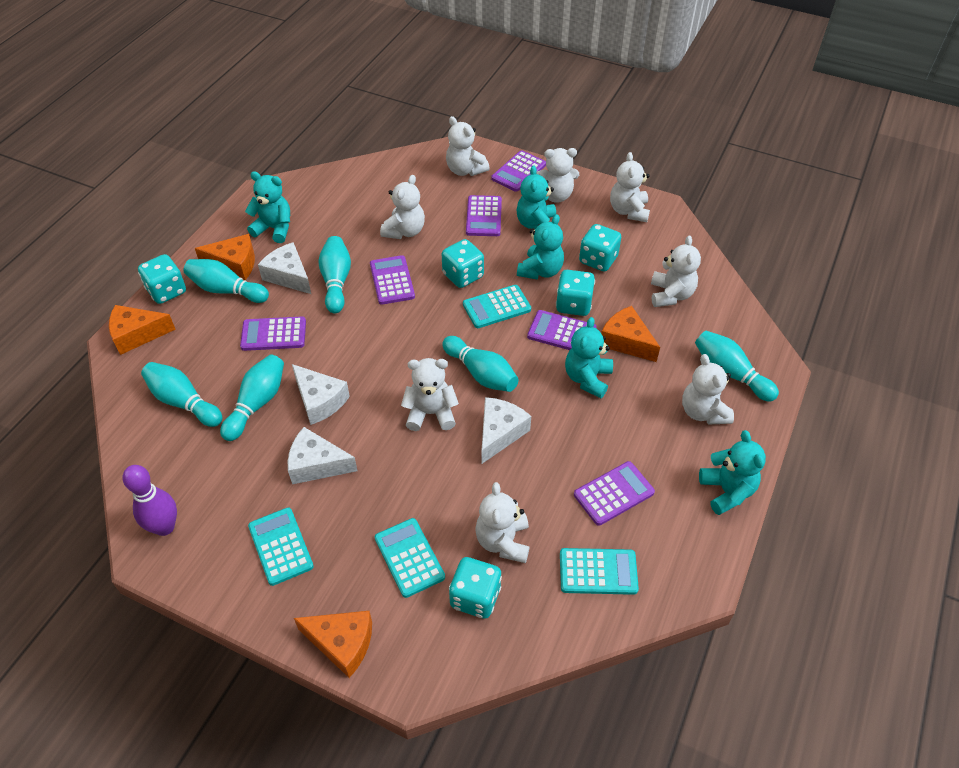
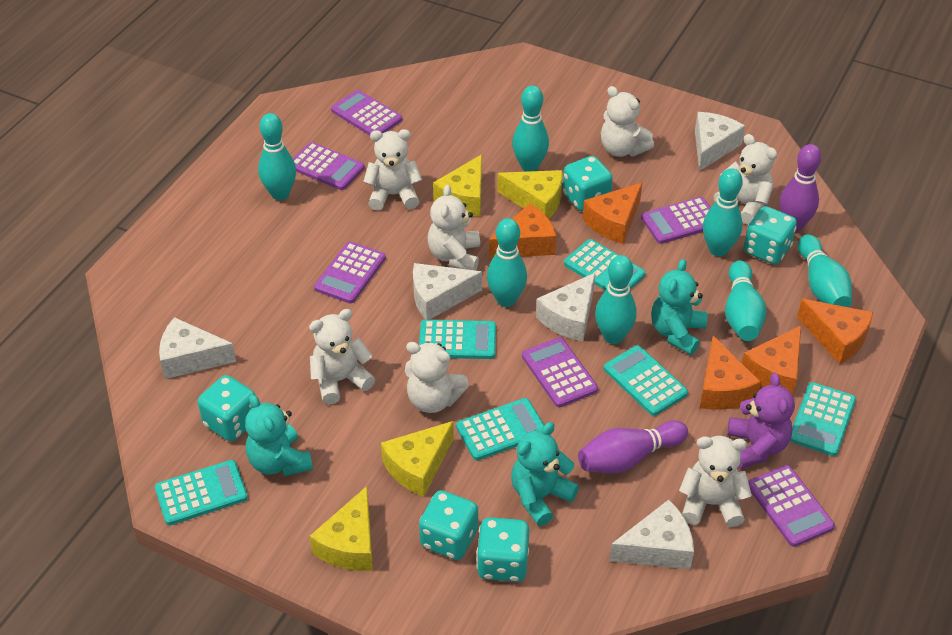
orange cheese: 4 -> 5
purple bowling pin: 1 -> 2
purple teddy bear: 0 -> 1
turquoise bowling pin: 6 -> 7
turquoise calculator: 4 -> 6
turquoise teddy bear: 5 -> 3
white cheese: 4 -> 5
white teddy bear: 8 -> 7
yellow cheese: 0 -> 4

